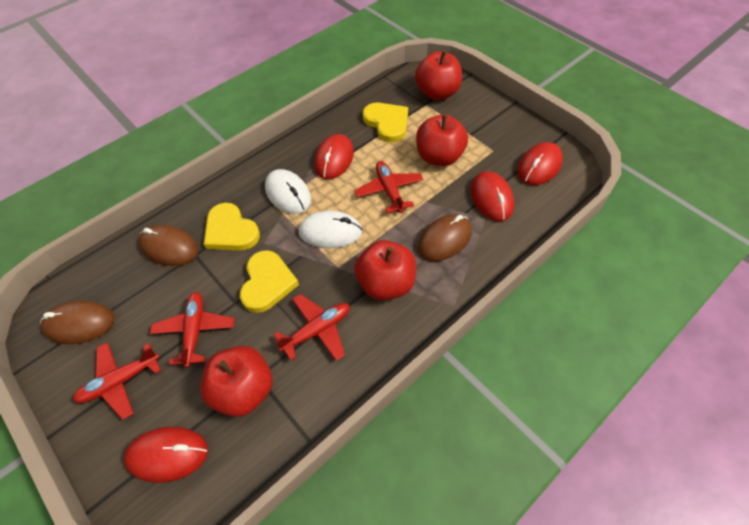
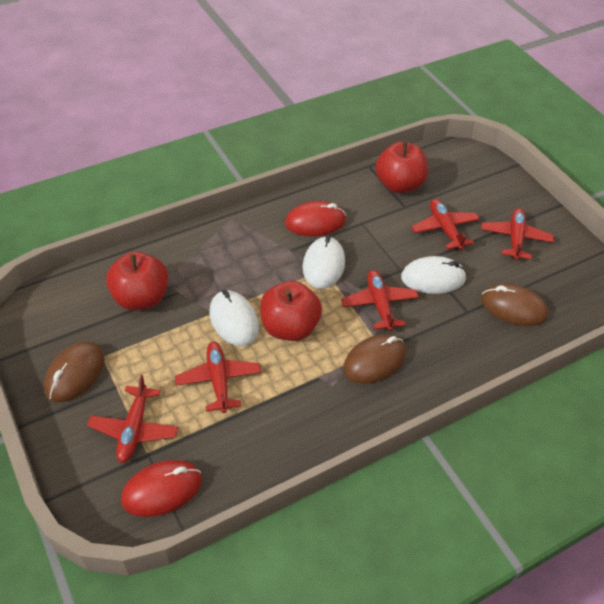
red apple: 4 -> 3
red mouse: 4 -> 2
red plane: 4 -> 5
white mouse: 2 -> 3
yellow heart: 3 -> 0

